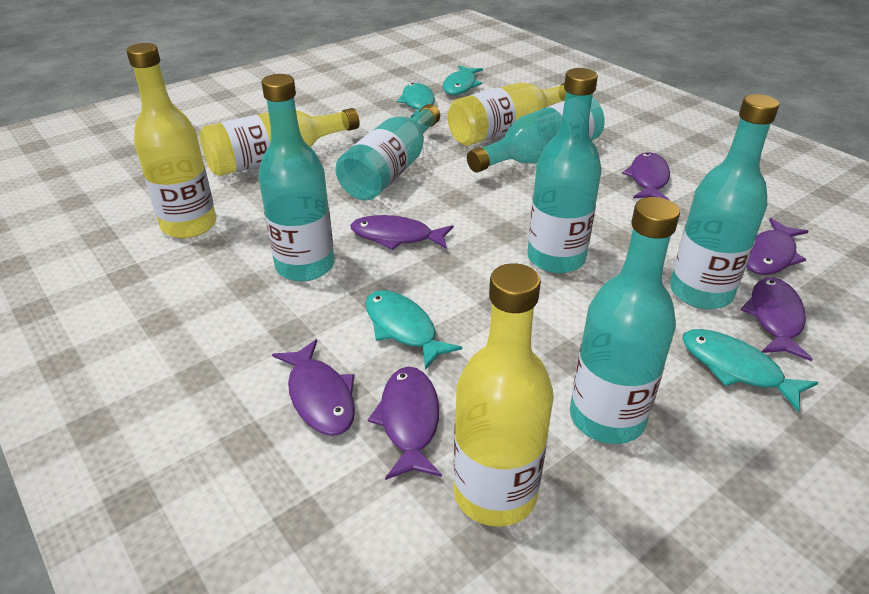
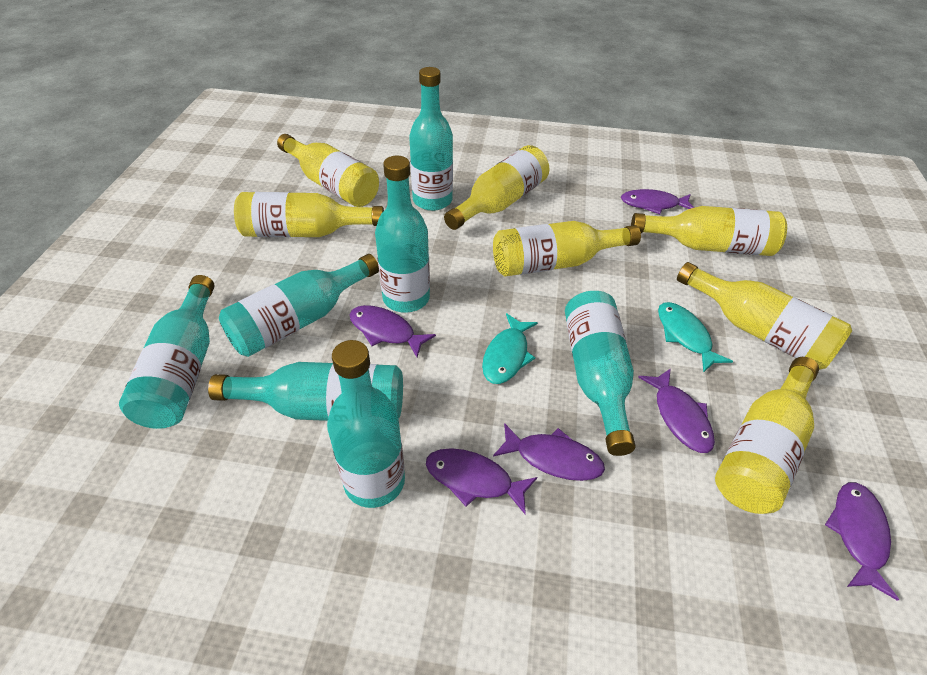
turquoise bottle: 6 -> 7
turquoise fish: 4 -> 2
yellow bottle: 4 -> 7

